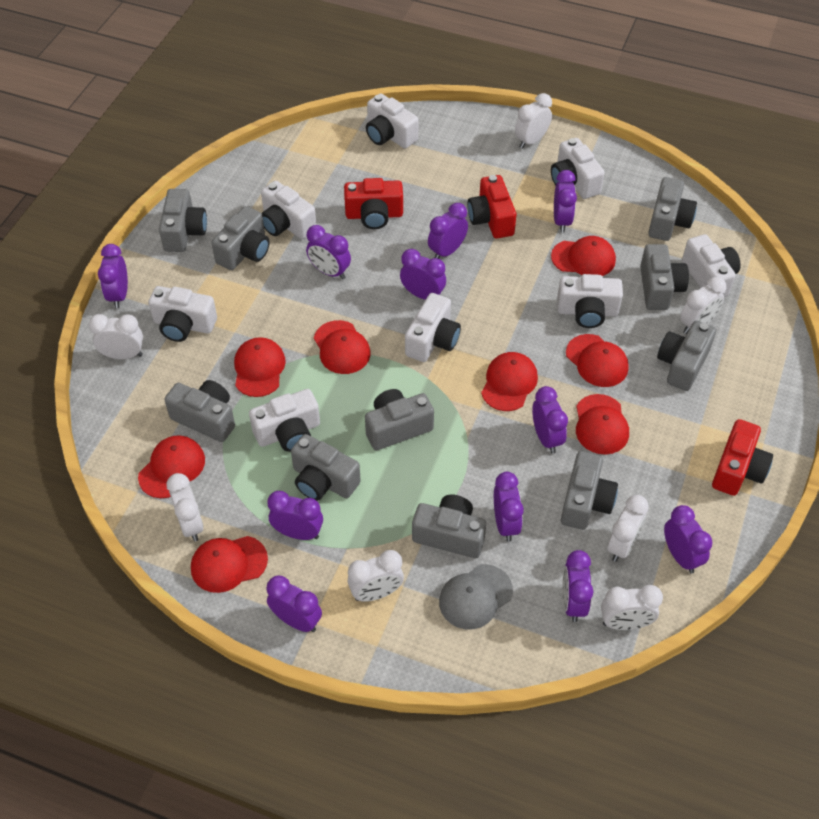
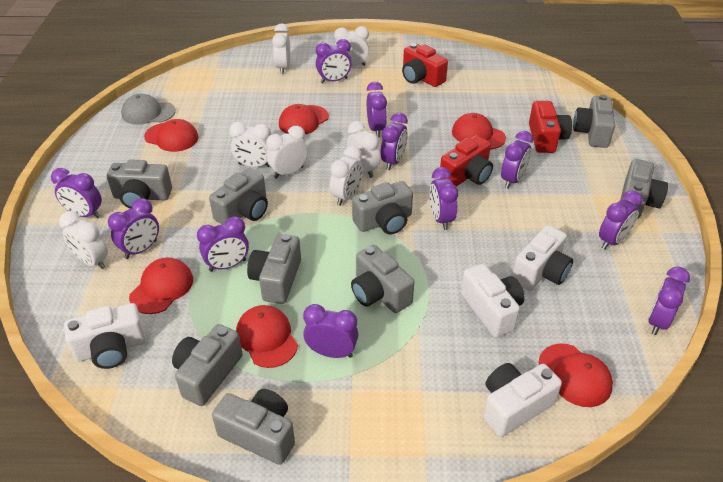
grey camera: 10 -> 9
red cap: 8 -> 6
white camera: 8 -> 4

